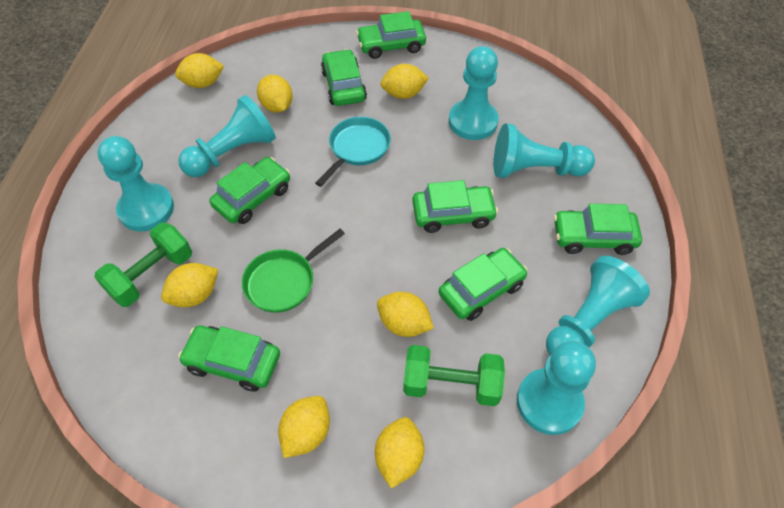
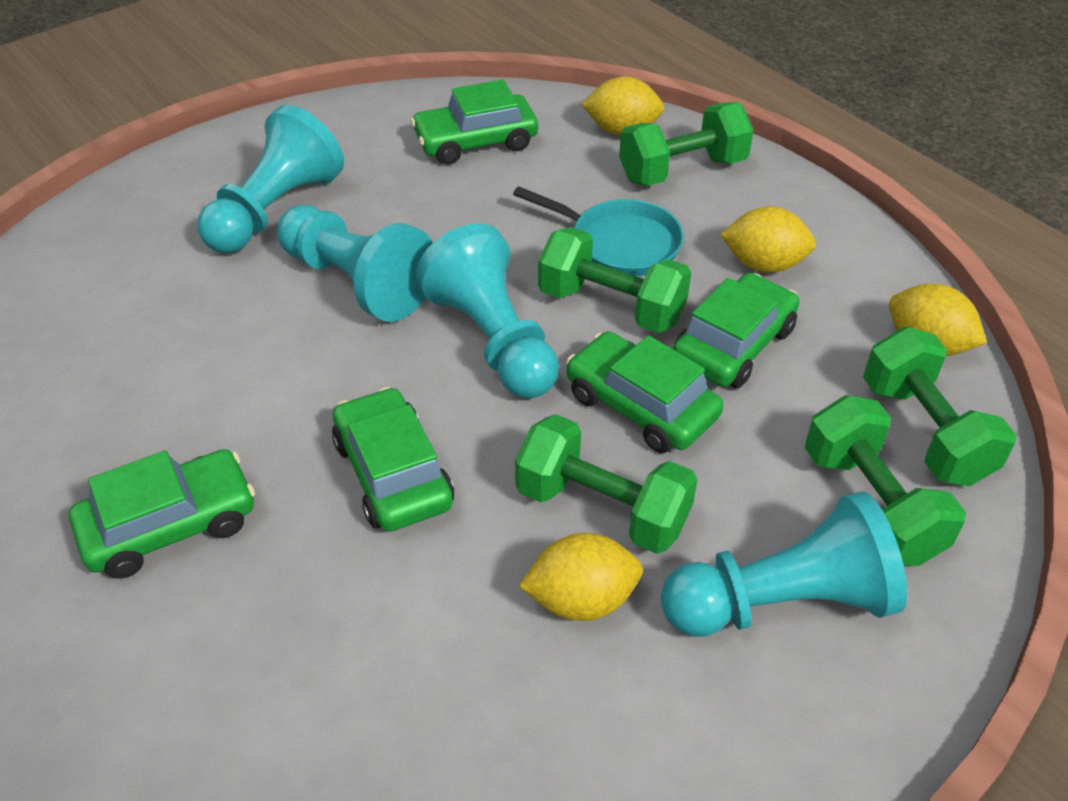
green car: 7 -> 5
green dumbbell: 2 -> 5
green pan: 1 -> 0
turquoise pawn: 6 -> 4
yellow lemon: 7 -> 4

